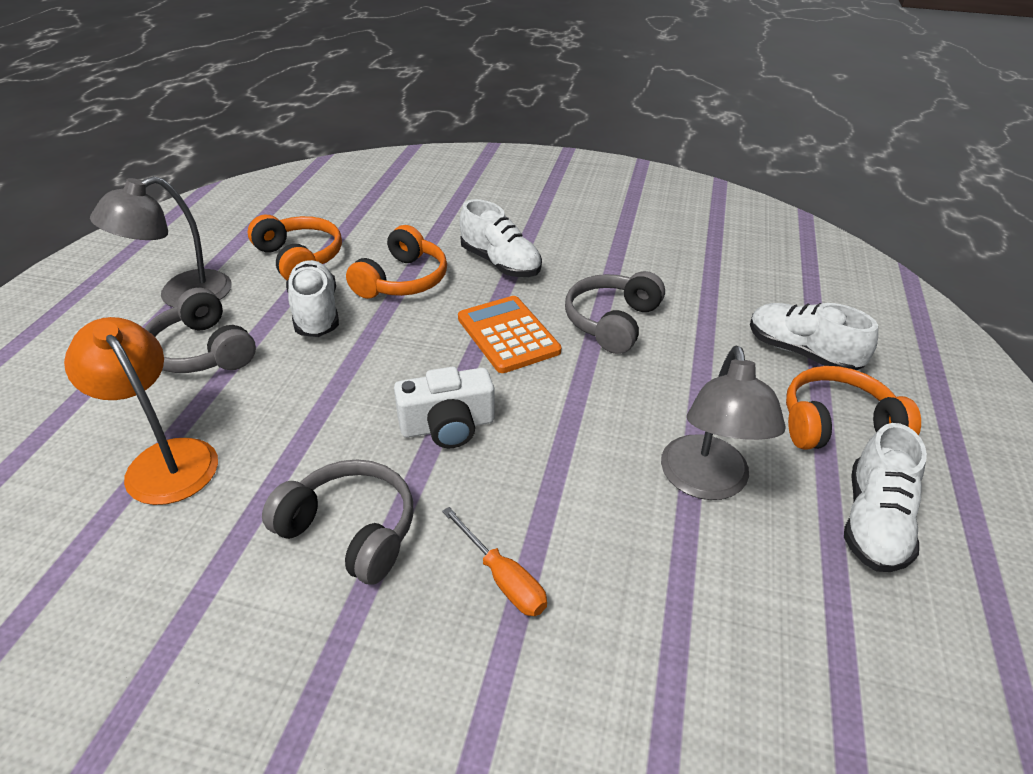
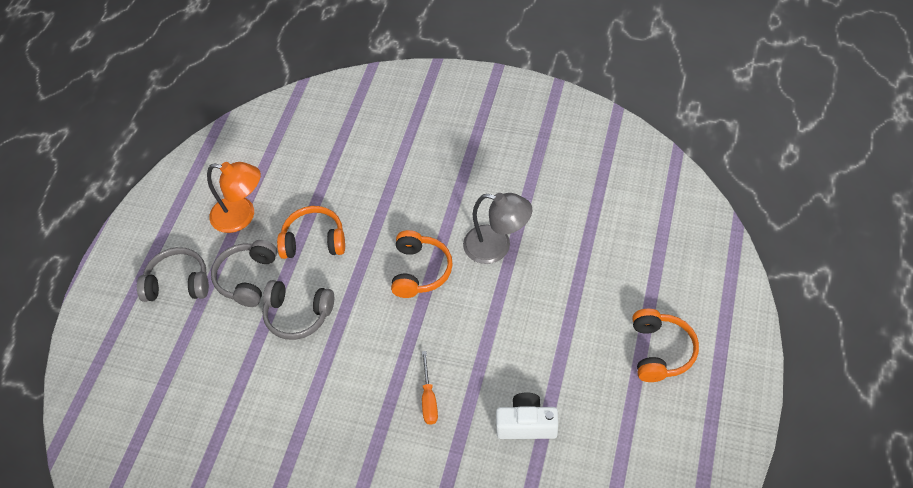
grey lamp: 2 -> 1
orange calculator: 1 -> 0
white shoe: 4 -> 0

